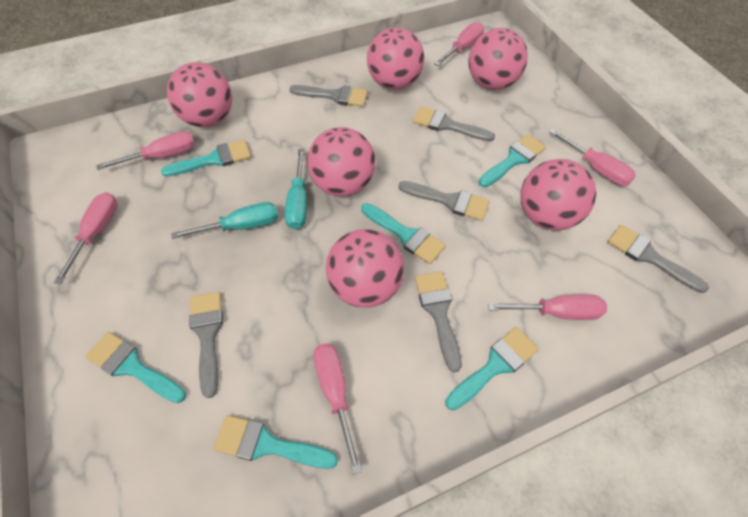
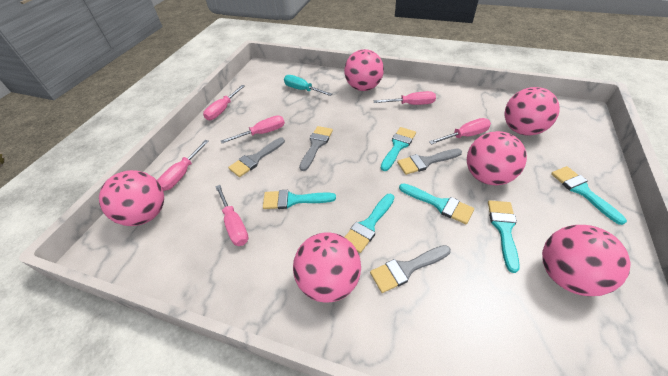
grey brush: 6 -> 4
turquoise screwdriver: 2 -> 1

